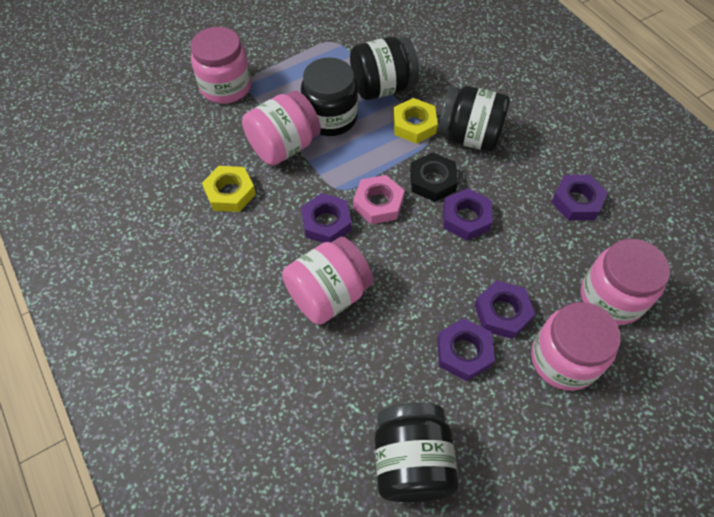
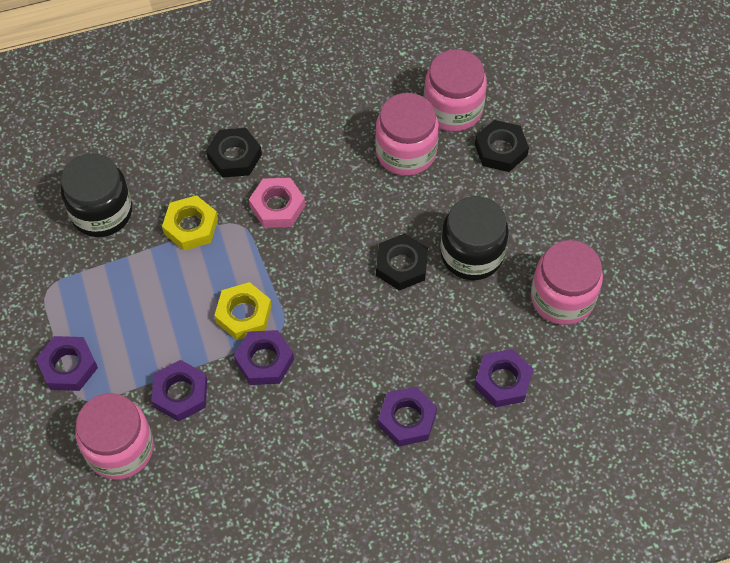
black jar: 4 -> 2
black nut: 1 -> 3
pink jar: 5 -> 4

